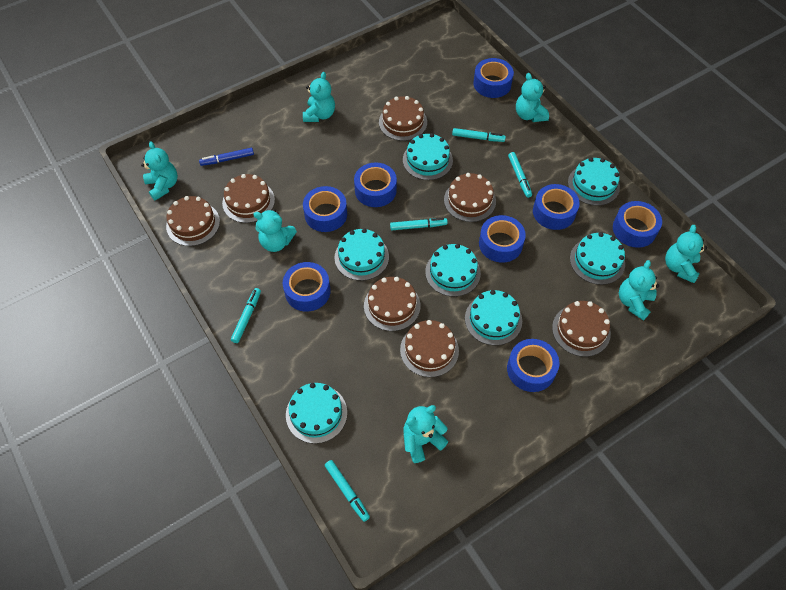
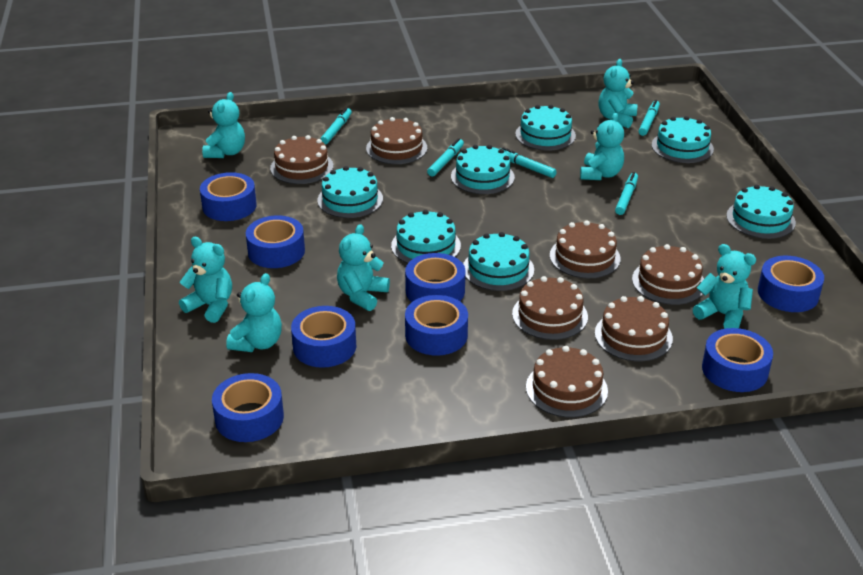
blue marker: 1 -> 0

